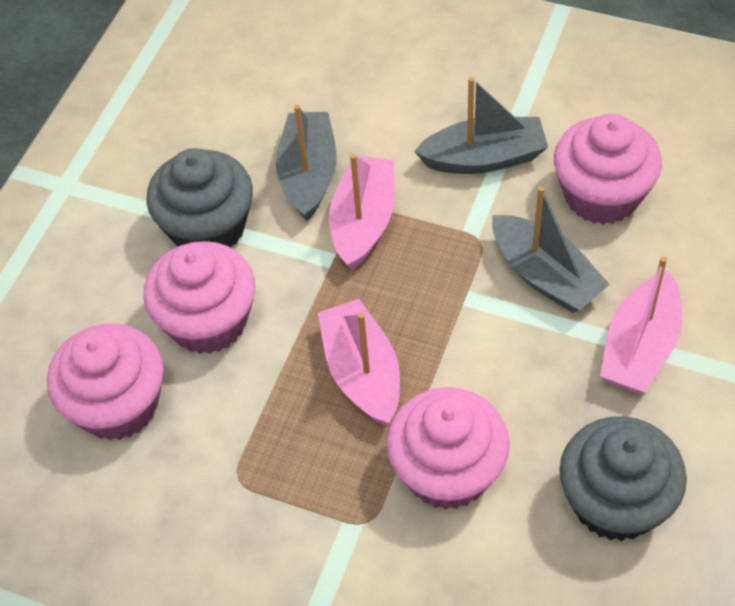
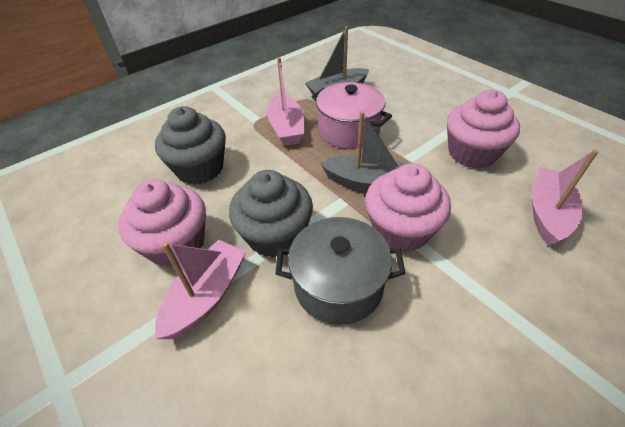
grey boat: 3 -> 2
grey pot: 0 -> 1
pink cupcake: 4 -> 3
pink pot: 0 -> 1

